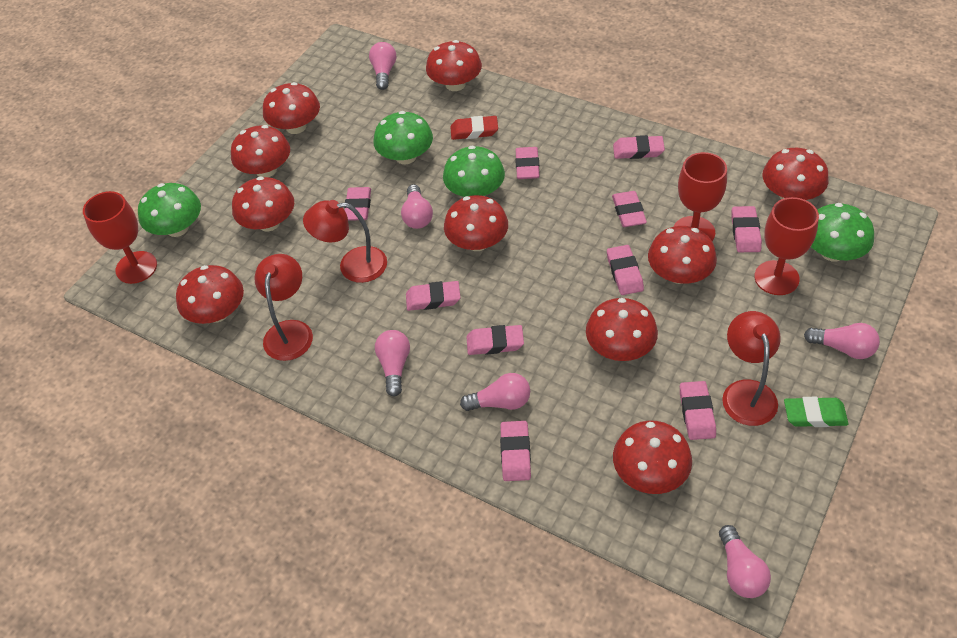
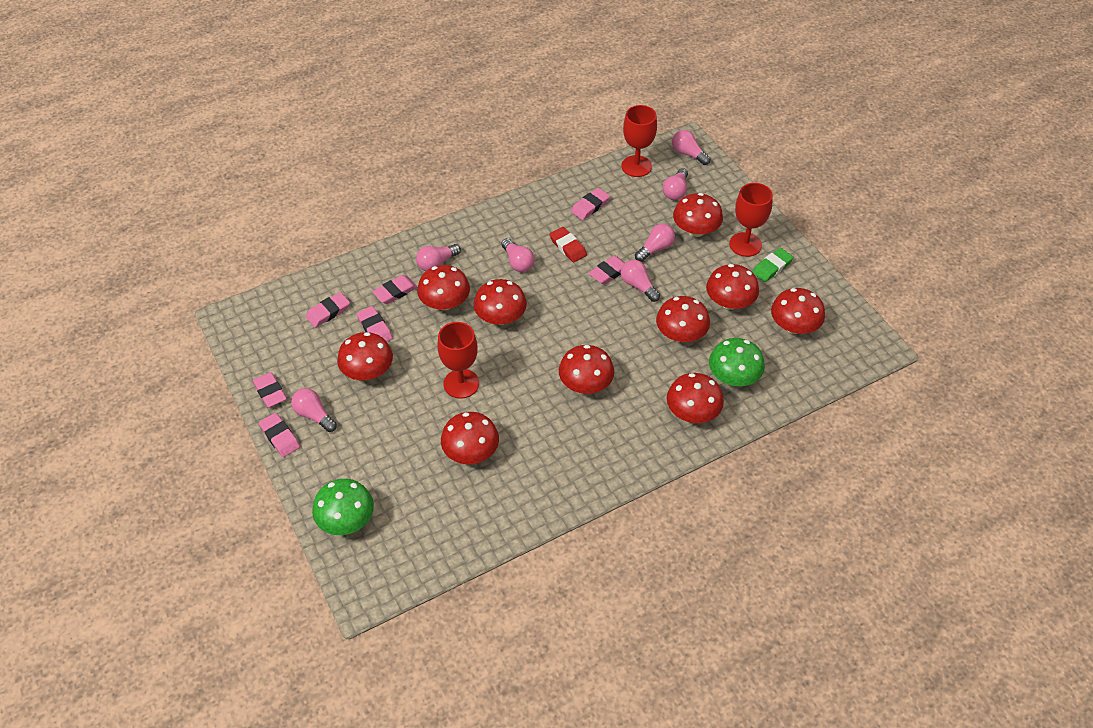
green mushroom: 4 -> 2
pink eraser: 10 -> 7
pink light bulb: 6 -> 7
red lamp: 3 -> 0

